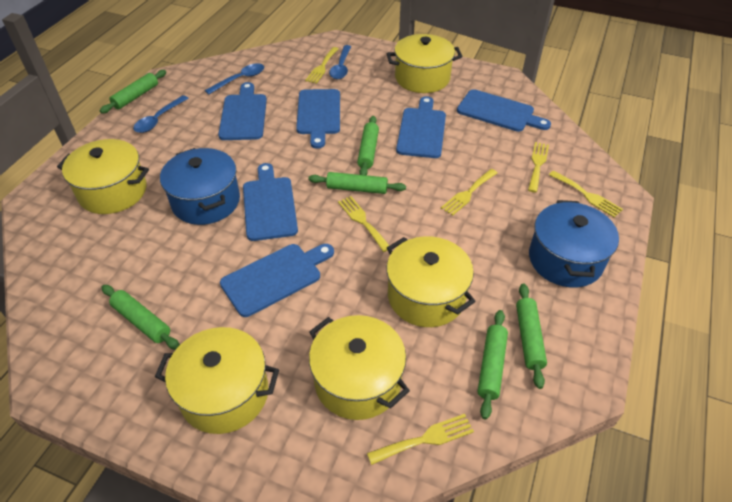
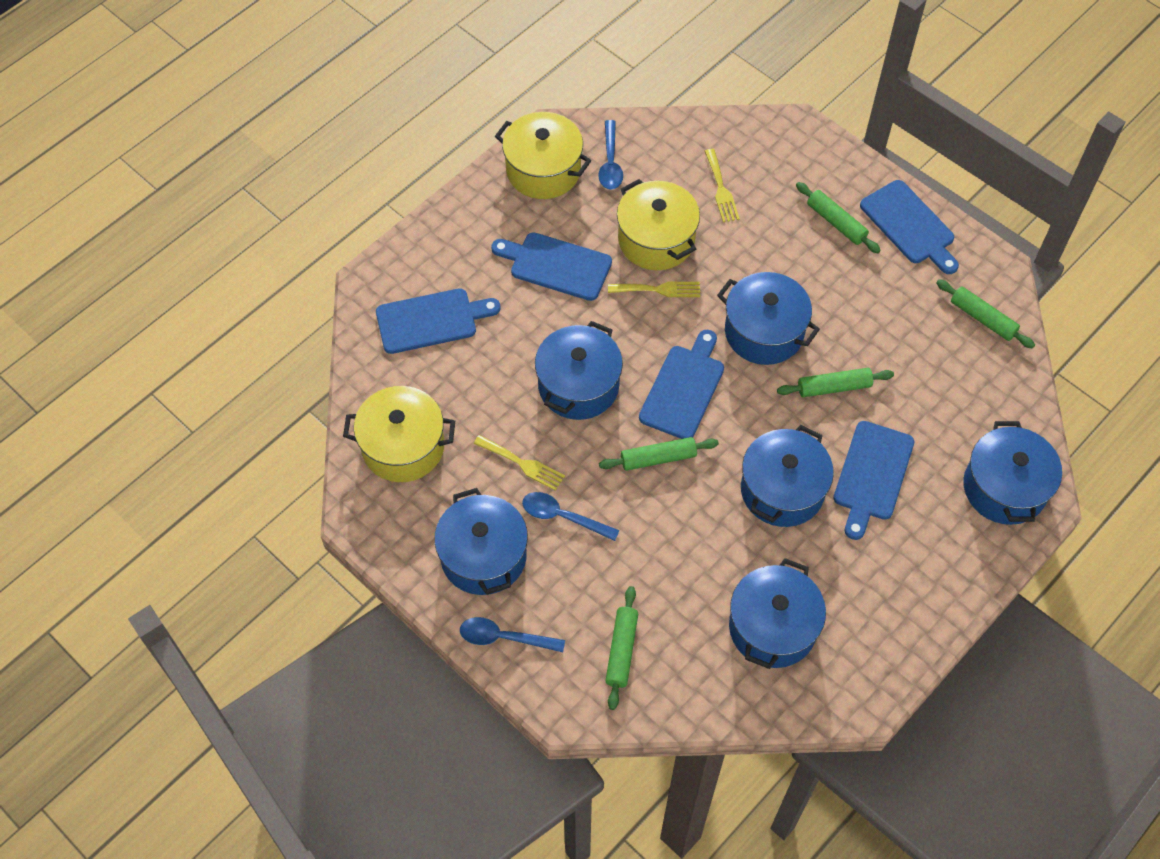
blue cutting board: 6 -> 5
blue pot: 2 -> 6
green rolling pin: 6 -> 5
yellow fork: 6 -> 3
yellow pot: 5 -> 3

